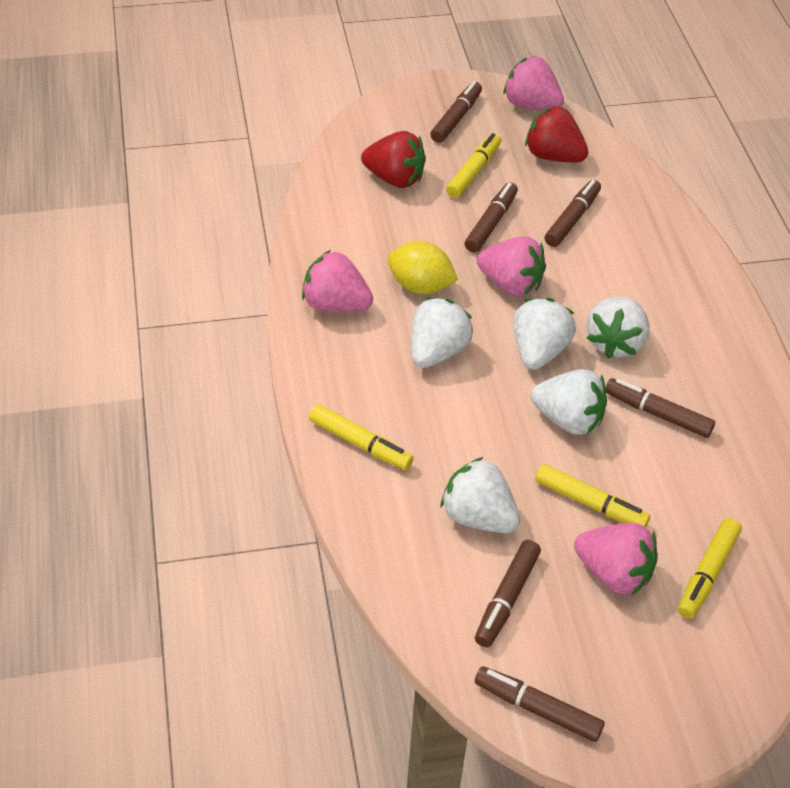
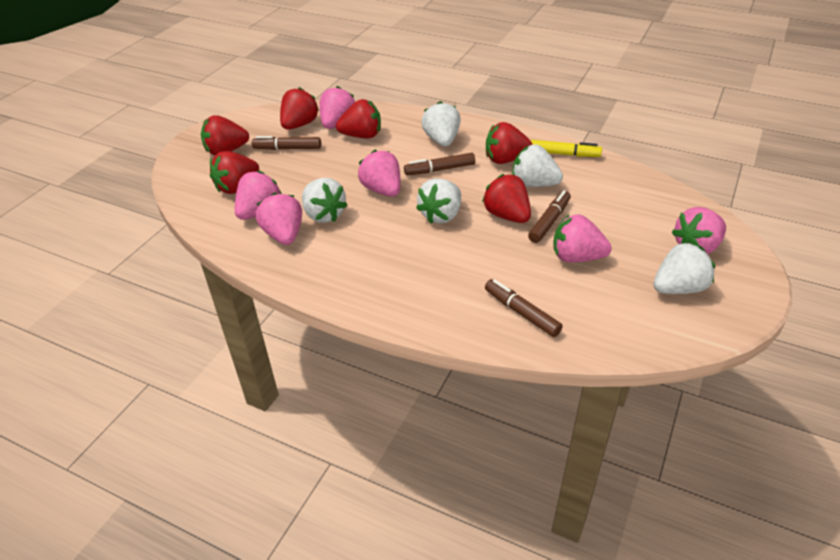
brown marker: 6 -> 4
pink strawberry: 4 -> 6
red strawberry: 2 -> 6
yellow lemon: 1 -> 0
yellow marker: 4 -> 1

